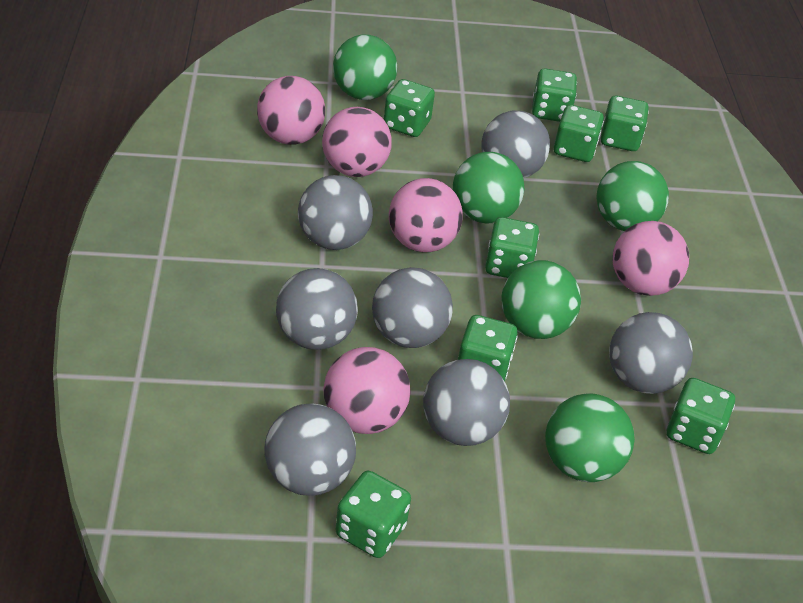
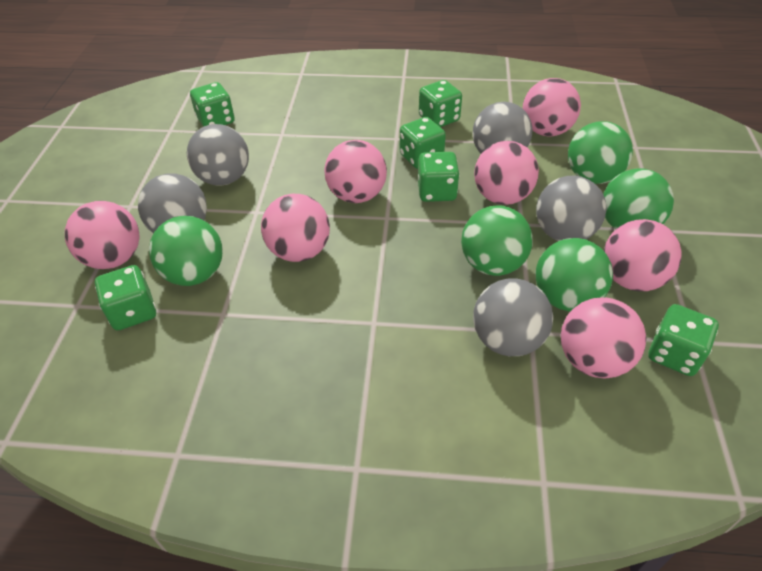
green dice: 8 -> 6
grey ball: 7 -> 5
pink ball: 5 -> 7

